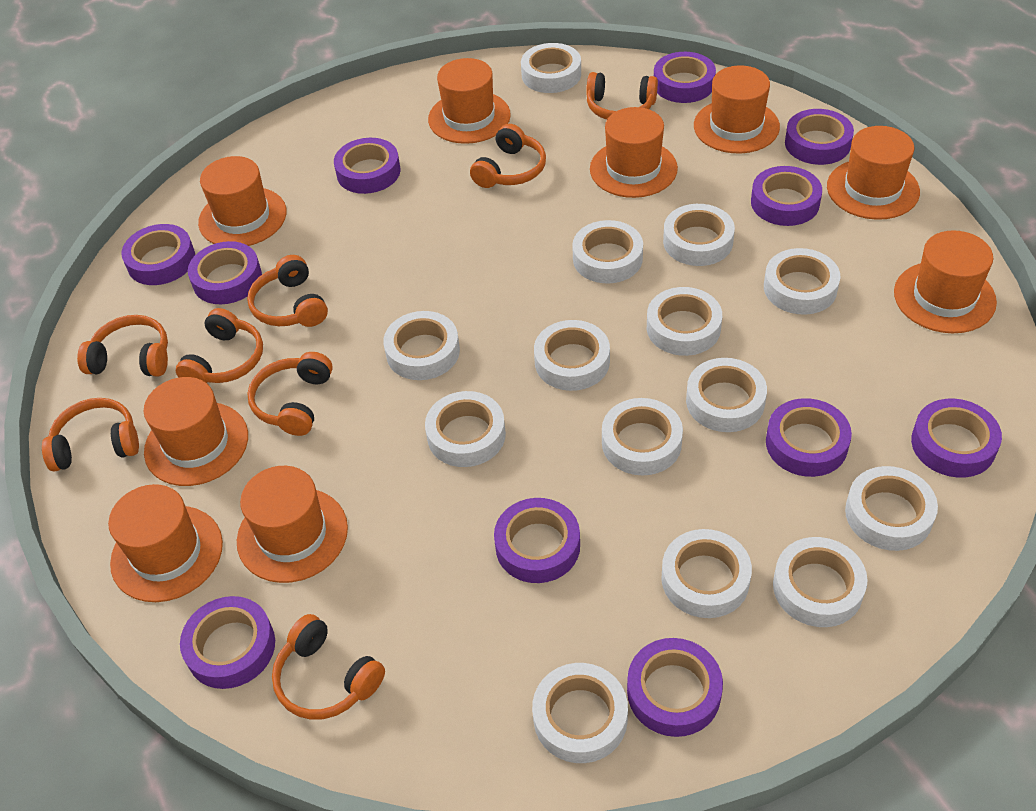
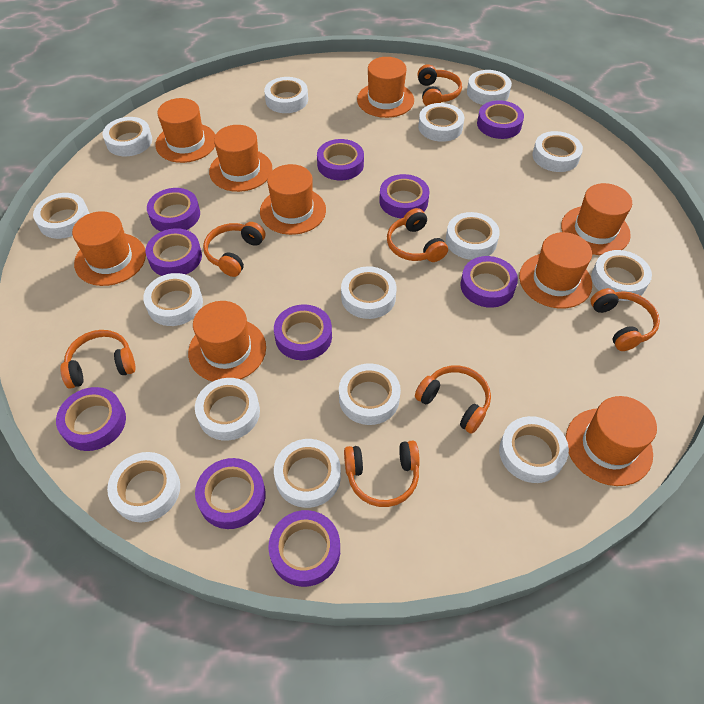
orange headphones: 8 -> 7
purple tape: 11 -> 10
white tape: 14 -> 15

